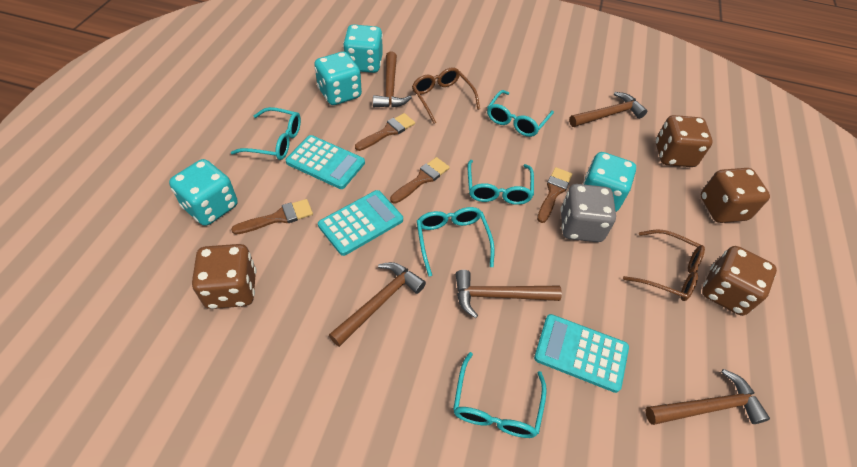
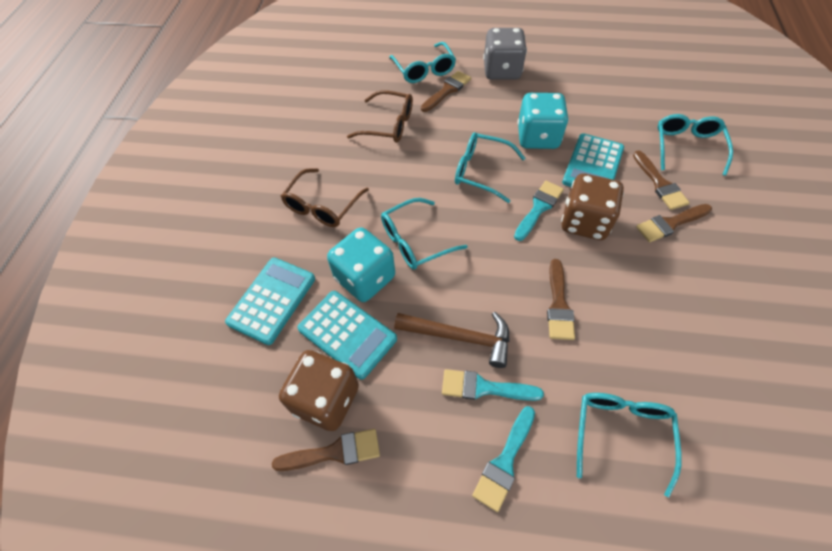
brown brush: 4 -> 5
brown dice: 4 -> 2
brown hammer: 5 -> 1
turquoise brush: 0 -> 3
turquoise dice: 4 -> 2

